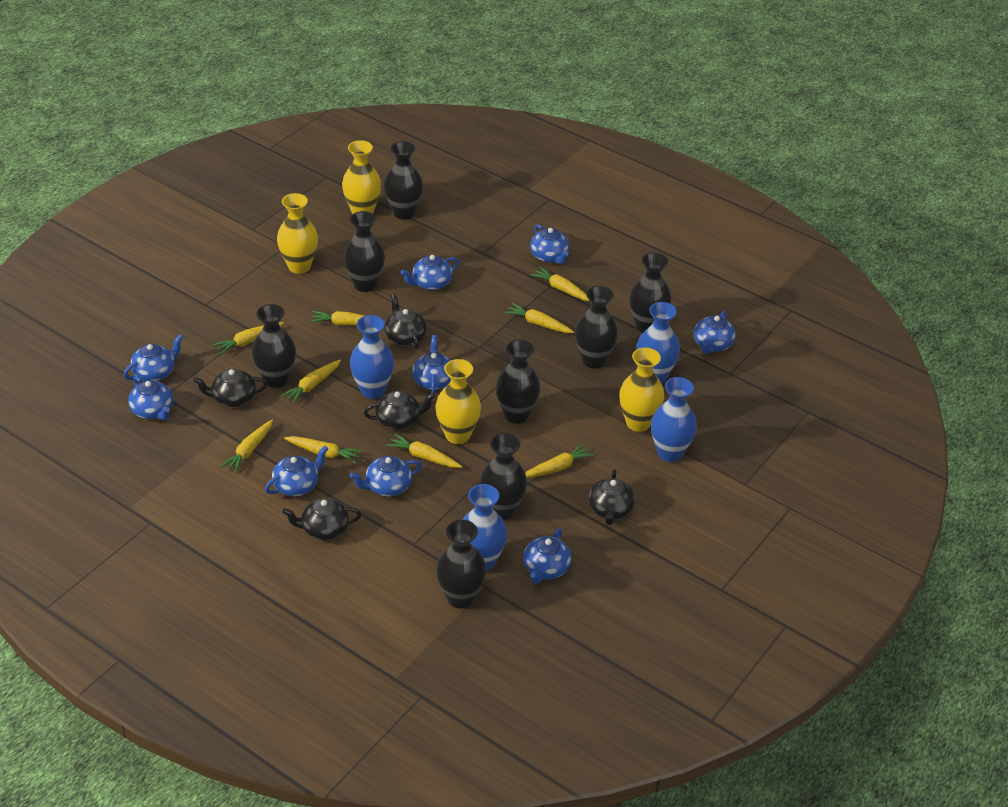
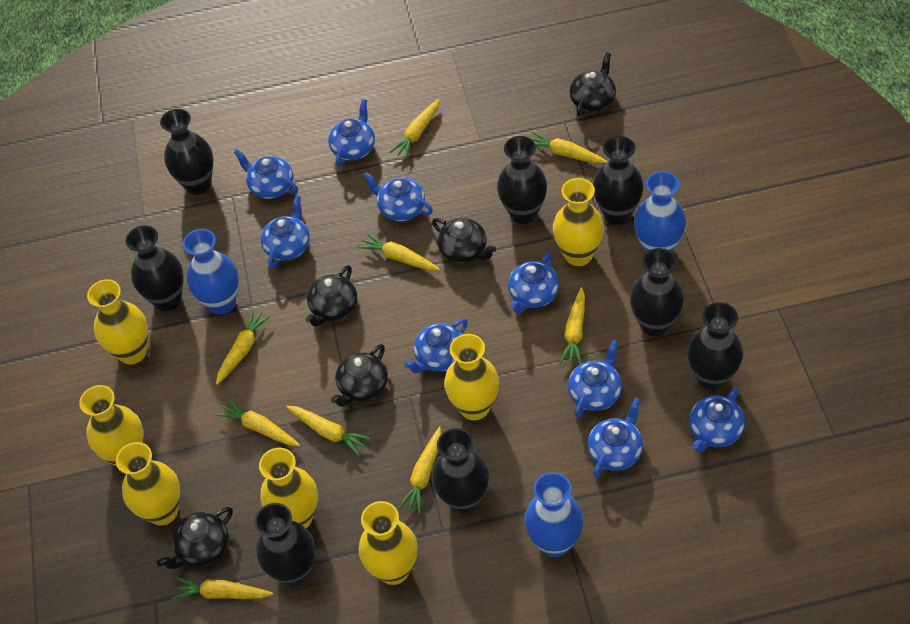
blue vase: 4 -> 3
yellow vase: 4 -> 7

